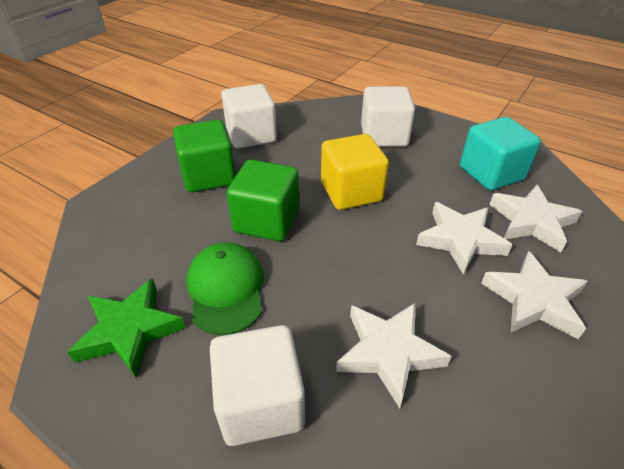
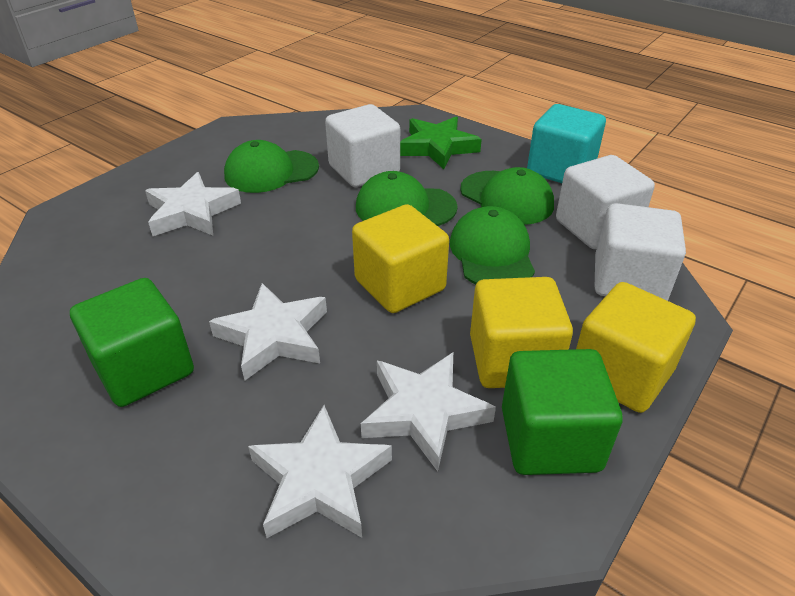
green cap: 1 -> 4
yellow cube: 1 -> 3

